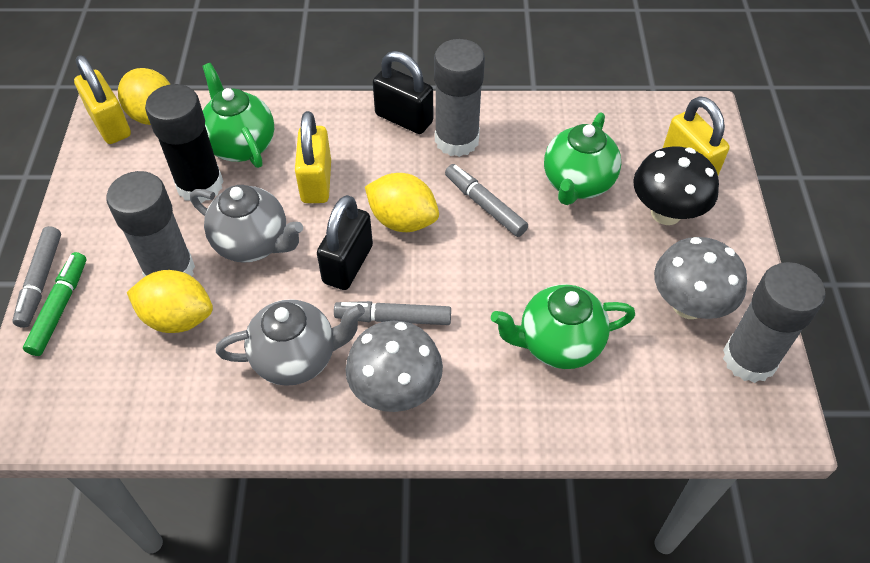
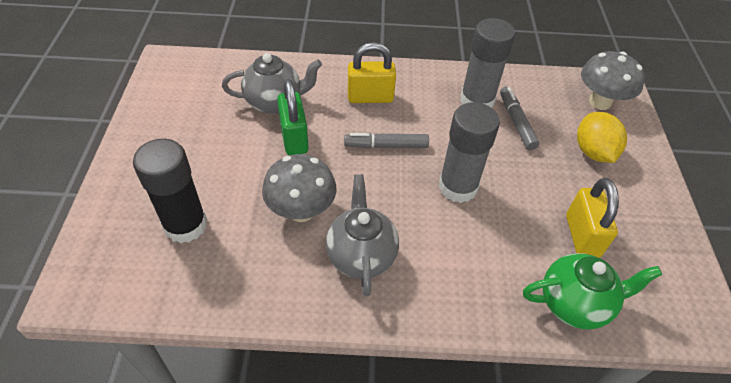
black mushroom: 1 -> 0
black padlock: 2 -> 0
green marker: 1 -> 0
green padlock: 0 -> 1
green teapot: 3 -> 1
grey glue stick: 3 -> 2
grey marker: 3 -> 2
yellow lemon: 3 -> 1
yellow padlock: 3 -> 2

